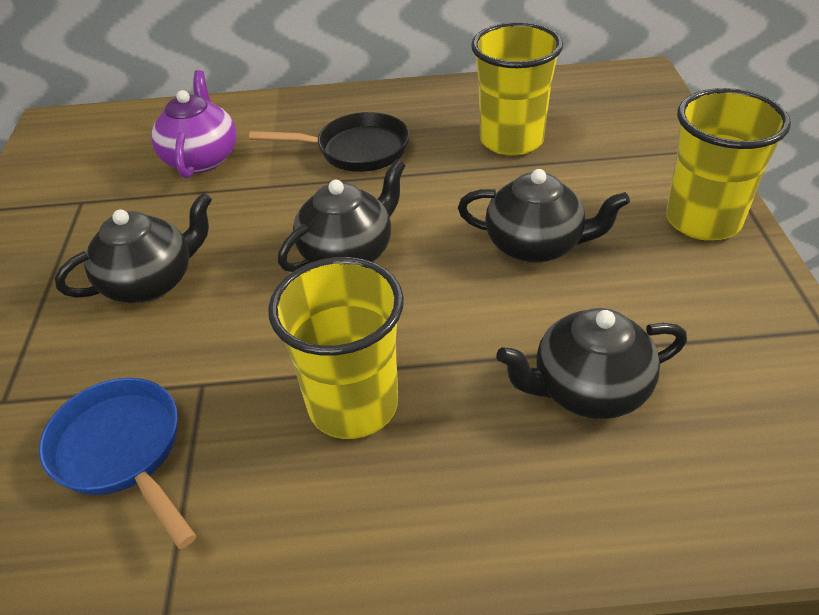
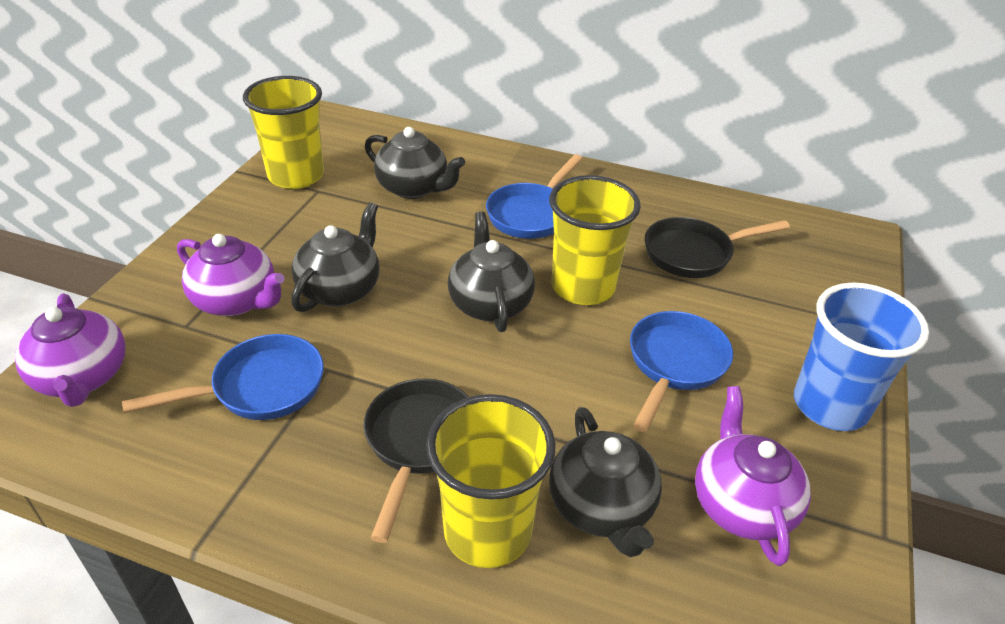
black pan: 1 -> 2
blue cup: 0 -> 1
blue pan: 1 -> 3
purple teapot: 1 -> 3

